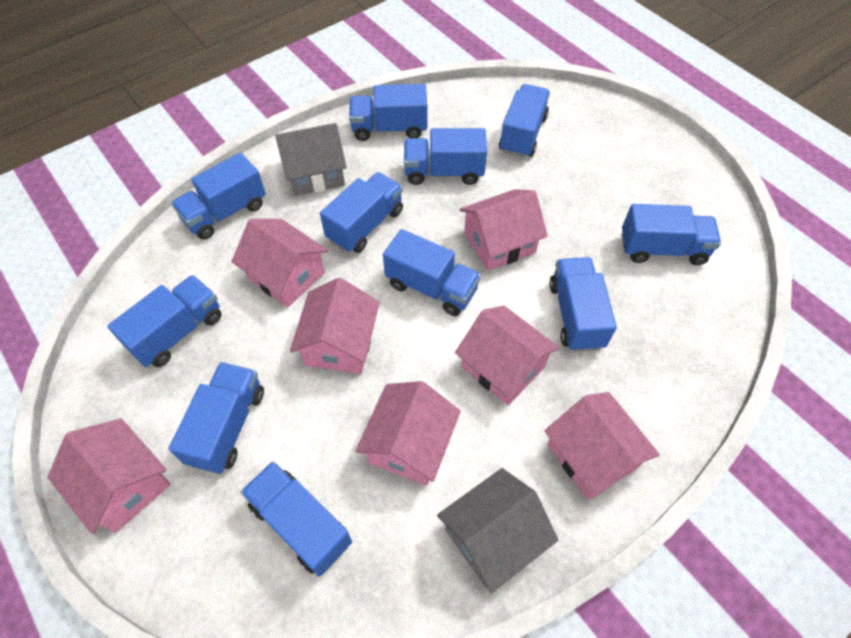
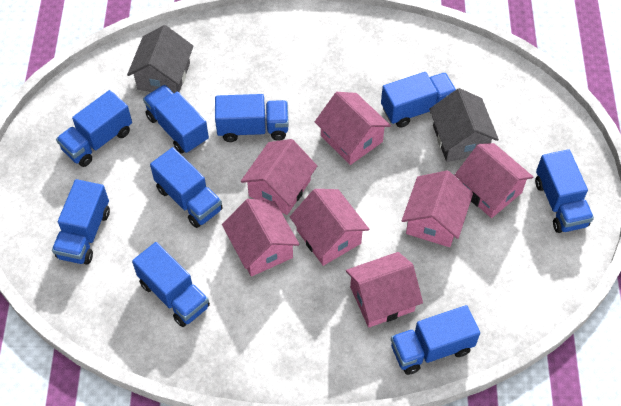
blue truck: 11 -> 9

